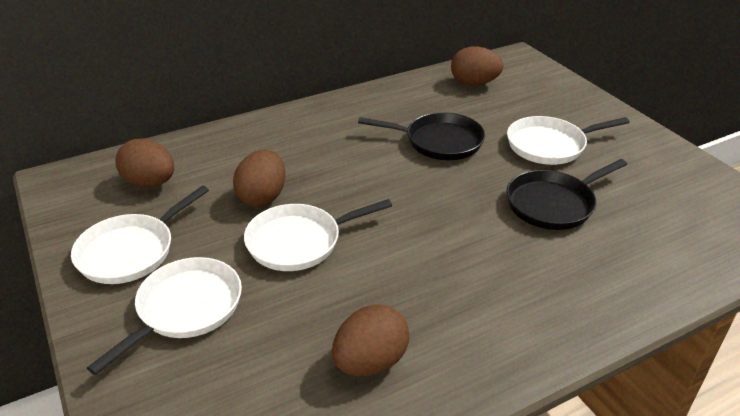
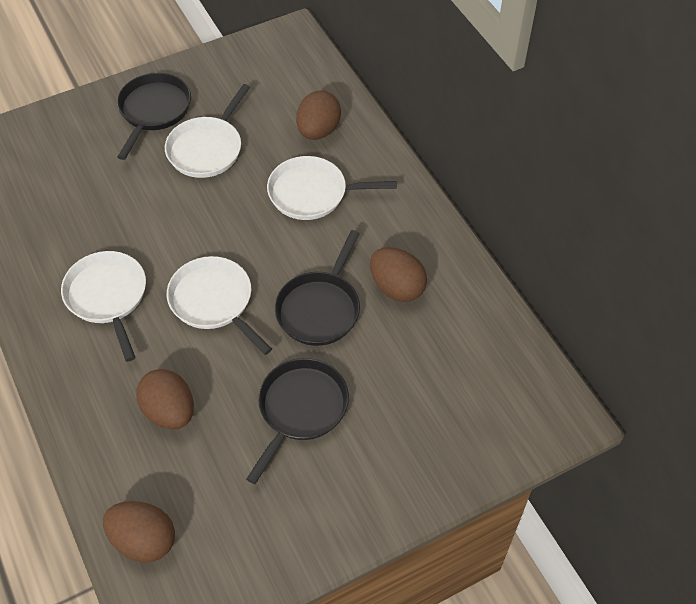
black pan: 2 -> 3

